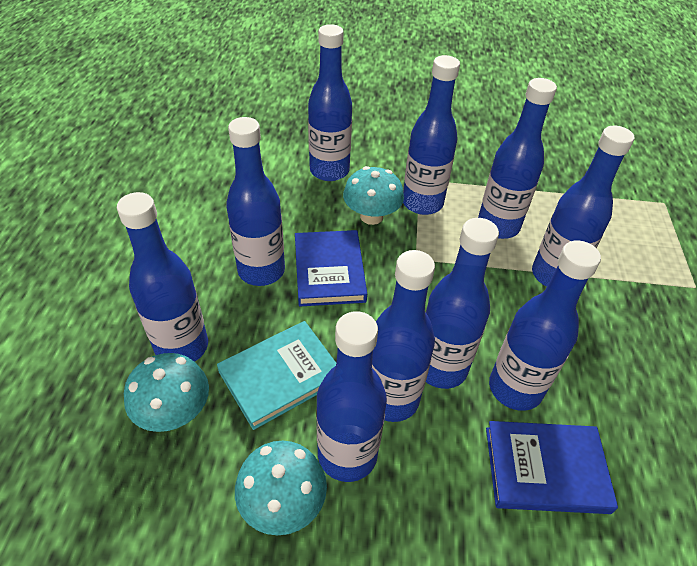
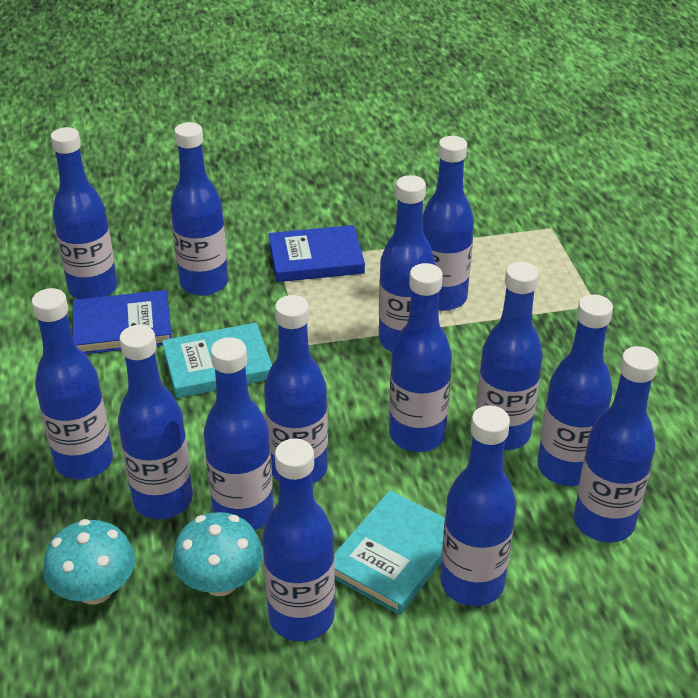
blue bottle: 10 -> 14
turquoise book: 1 -> 2
turquoise mushroom: 3 -> 2

